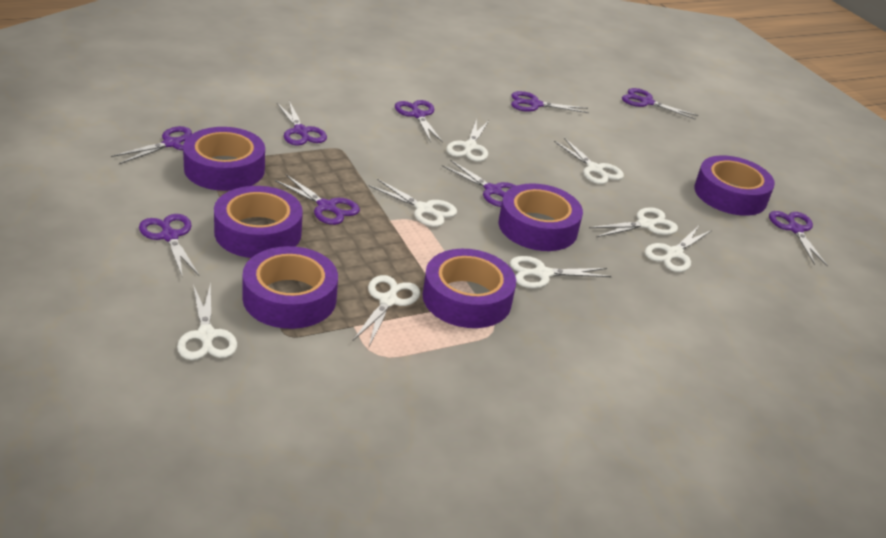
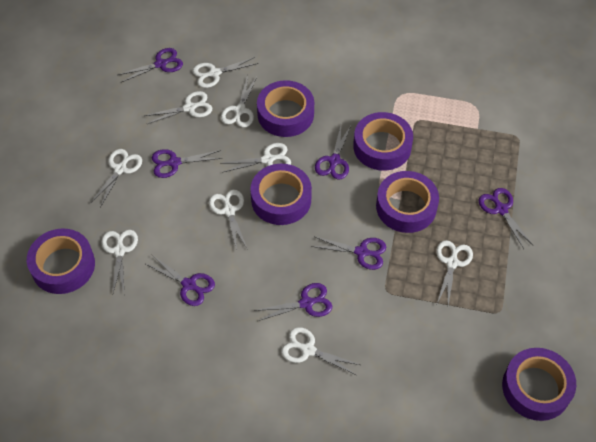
purple scissors: 9 -> 7
white scissors: 8 -> 9

